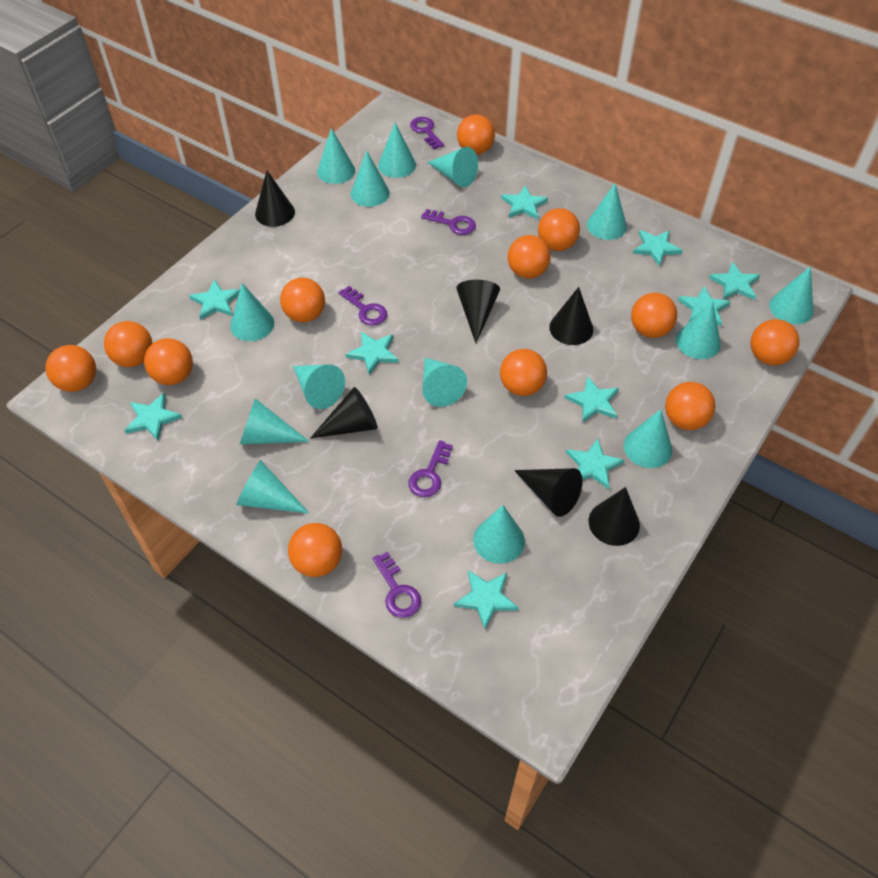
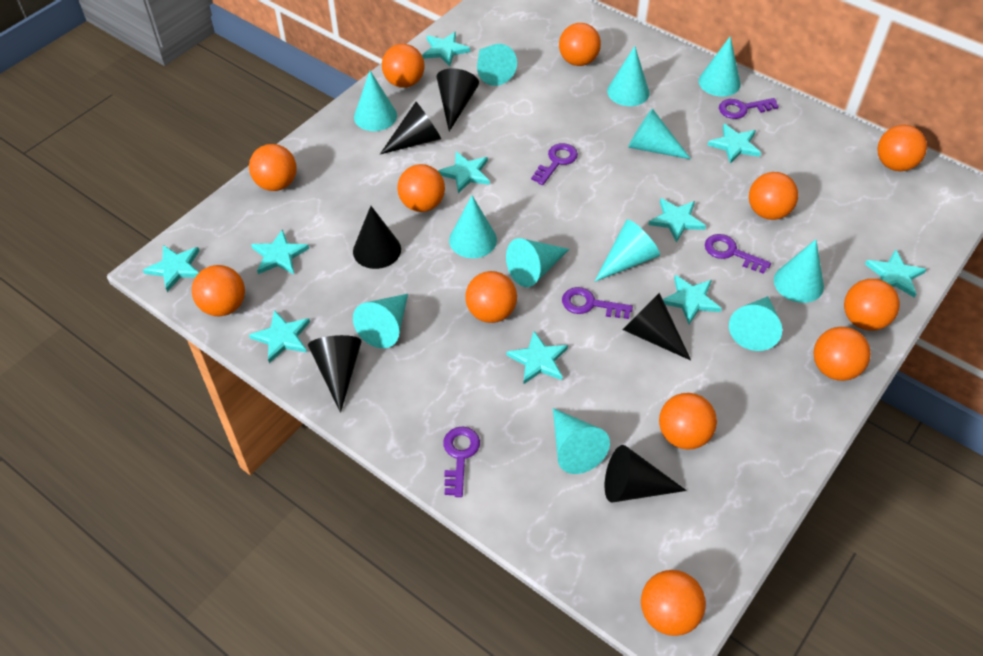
turquoise cone: 14 -> 12

